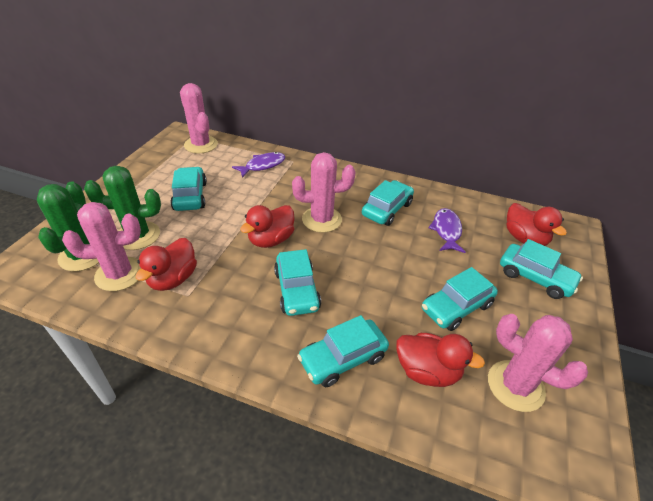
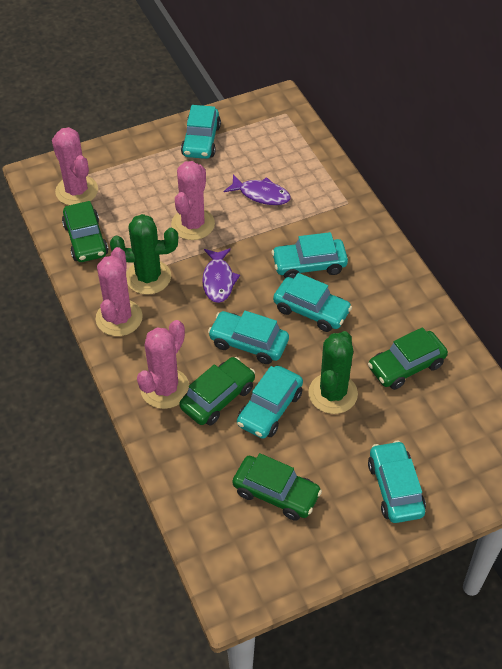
green car: 0 -> 4
red duck: 4 -> 0

